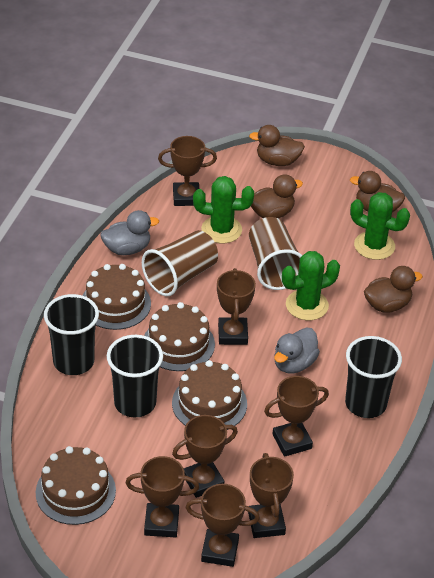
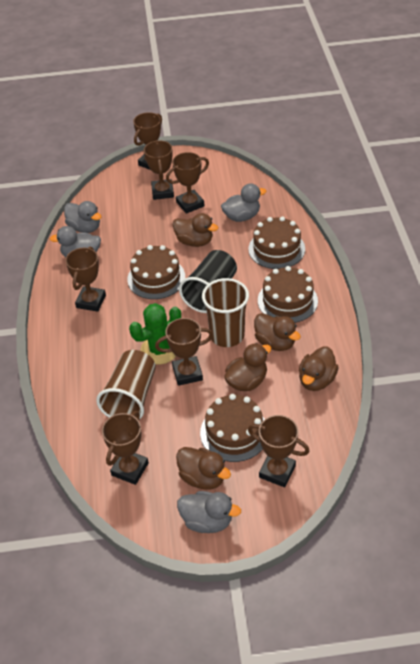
black cup: 3 -> 1
brown duck: 4 -> 5
green cactus: 3 -> 1
grey duck: 2 -> 4

